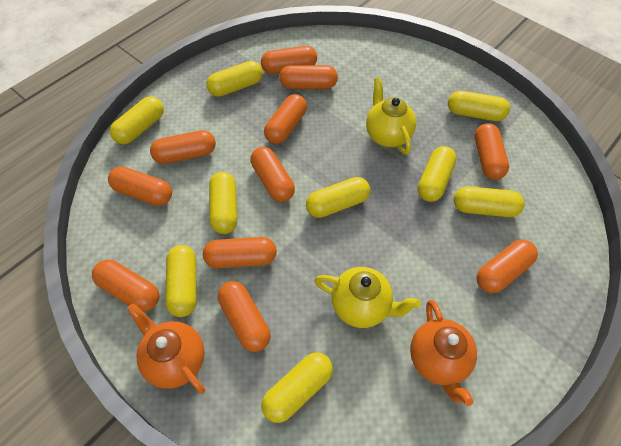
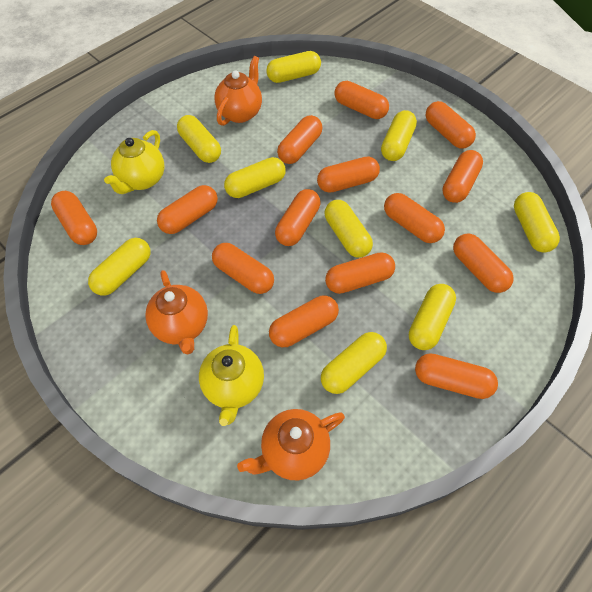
orange capsule: 11 -> 14
orange teapot: 2 -> 3

